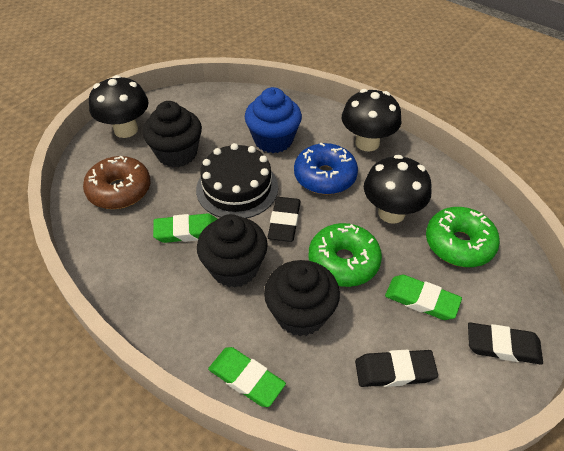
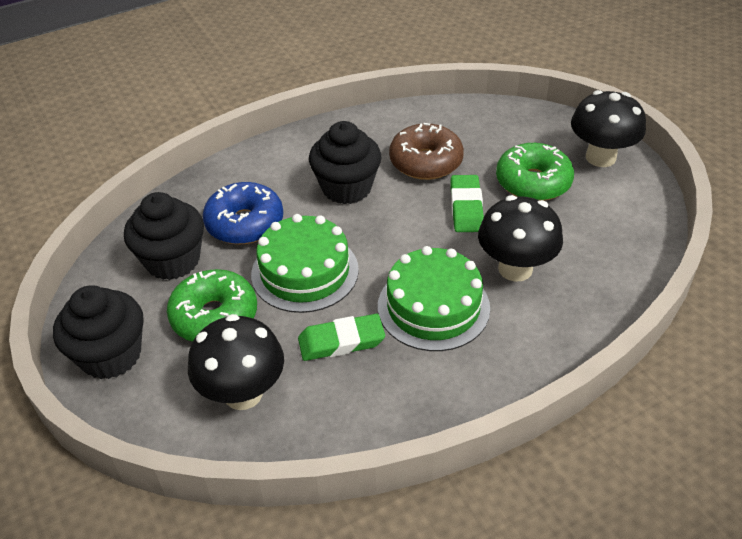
black cake: 1 -> 0
black eraser: 3 -> 0
blue cupcake: 1 -> 0
green cake: 0 -> 2
green eraser: 3 -> 2

